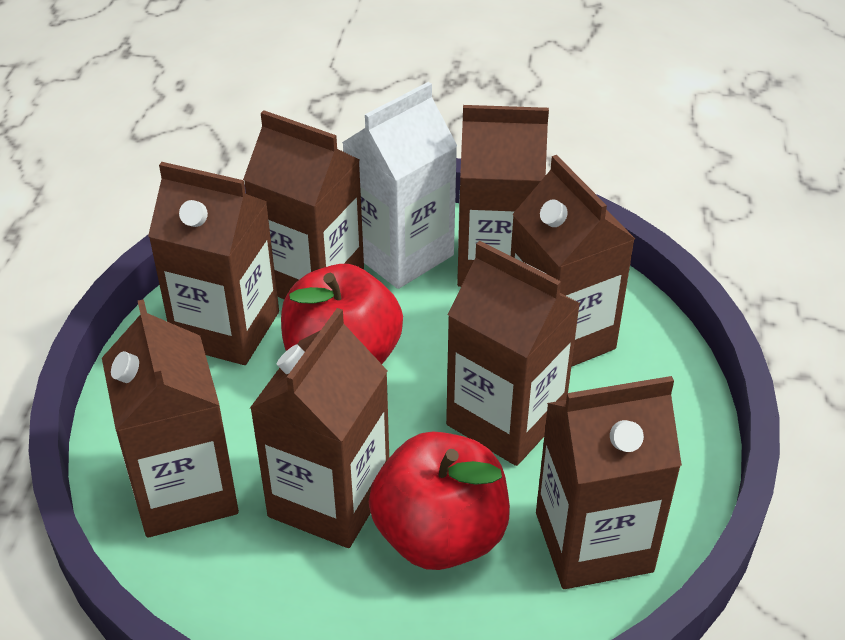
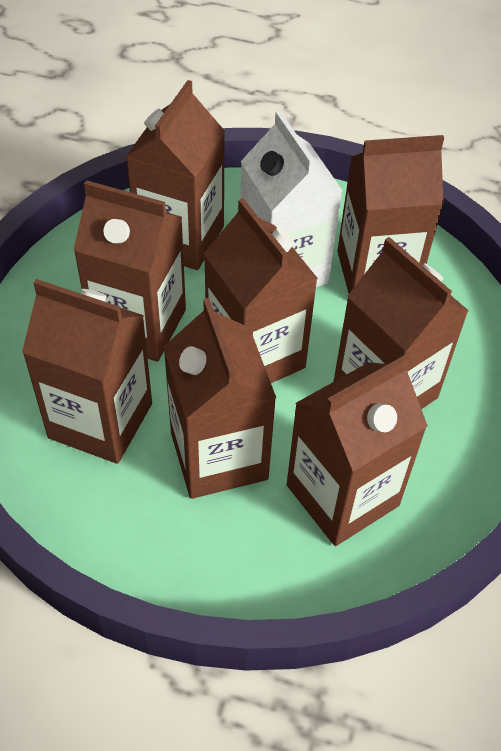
red apple: 2 -> 0

